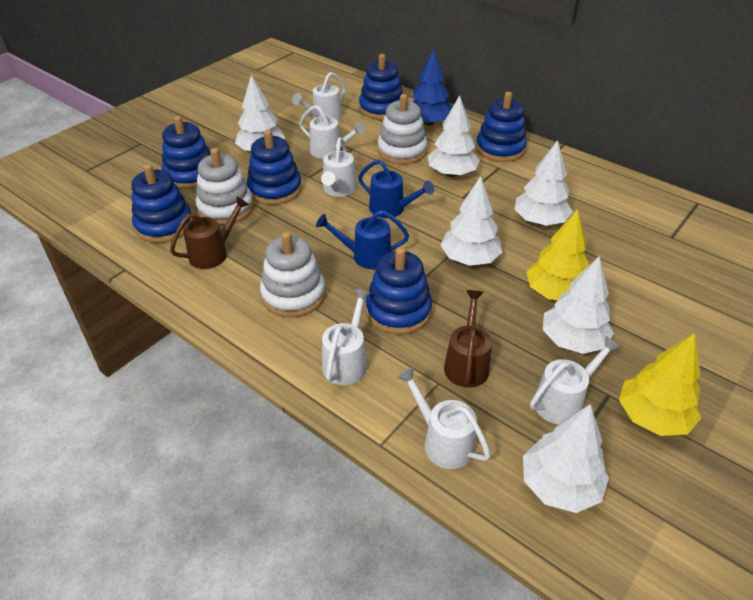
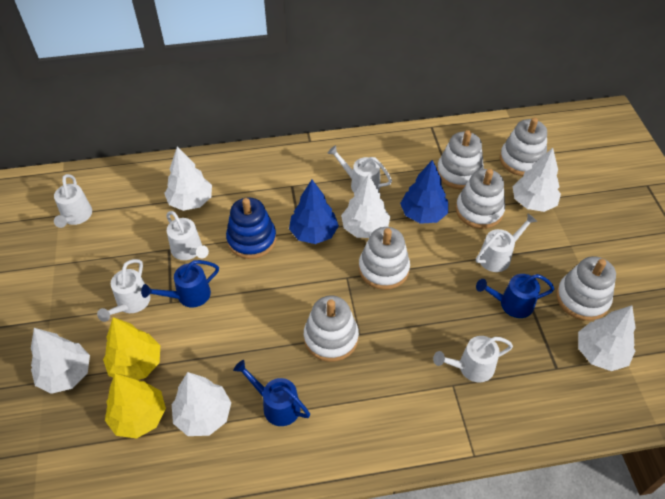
blue stacking toy: 6 -> 1
blue tree: 1 -> 2
blue watering can: 2 -> 3
brown watering can: 2 -> 0
white stacking toy: 3 -> 6

